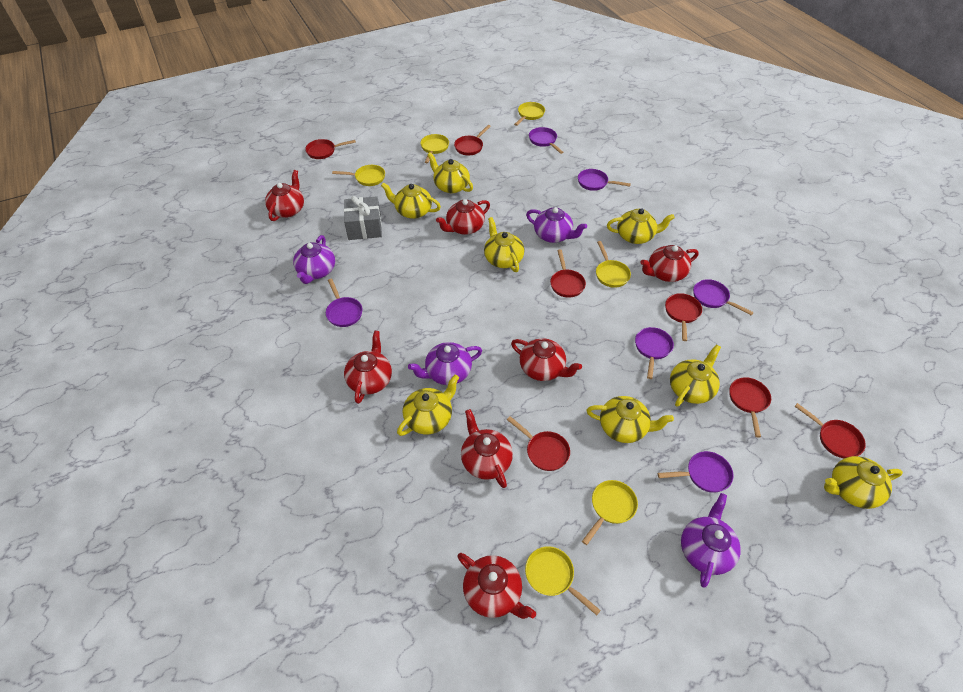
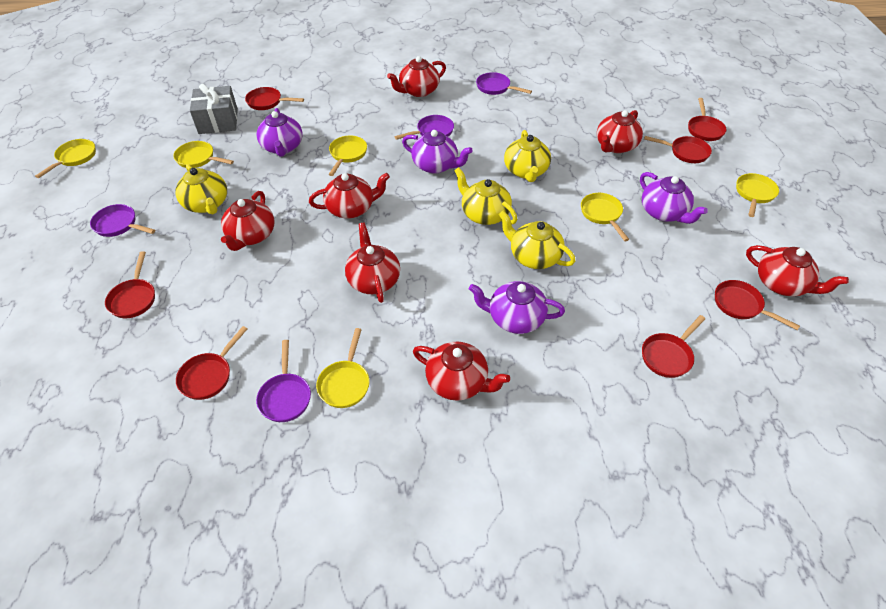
purple pan: 6 -> 4
yellow teapot: 8 -> 4

